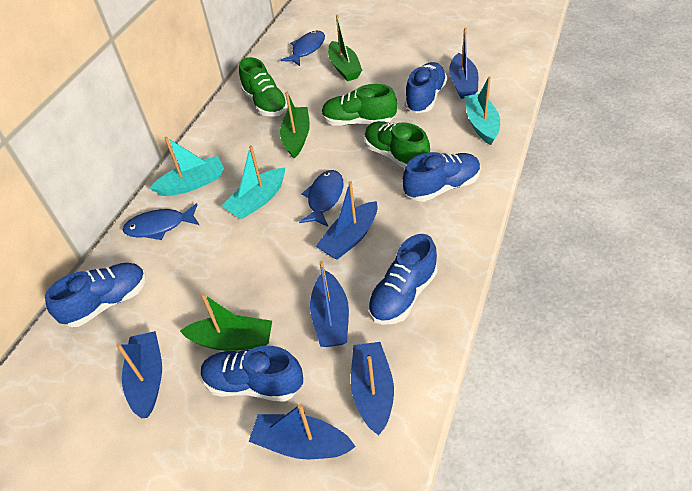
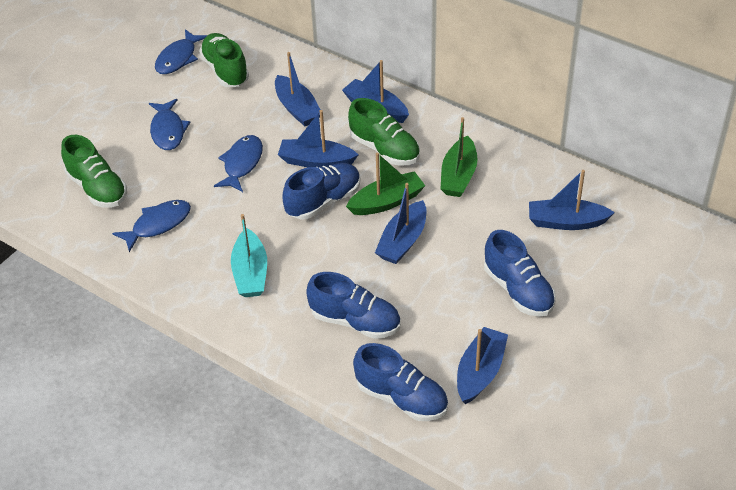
blue fish: 3 -> 4
blue shoe: 5 -> 4
green boat: 3 -> 2
turquoise boat: 3 -> 1

